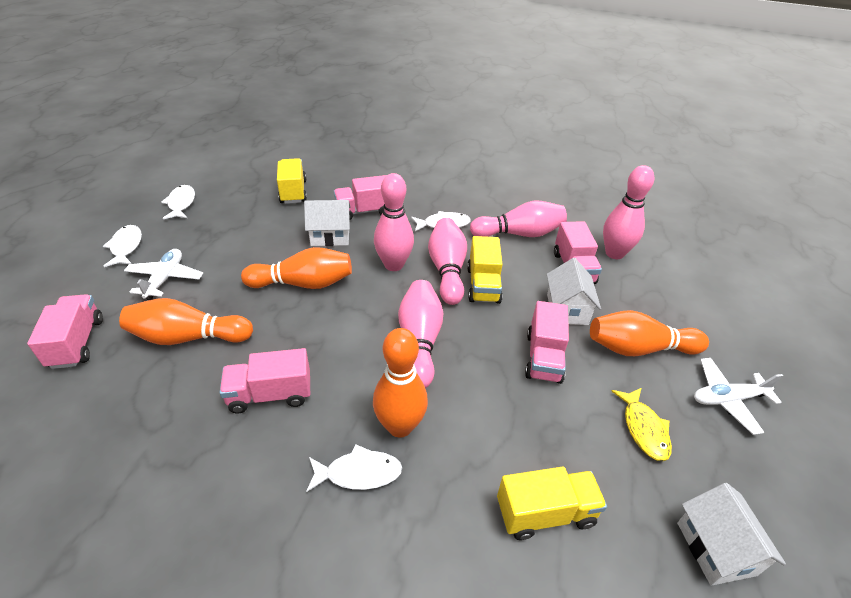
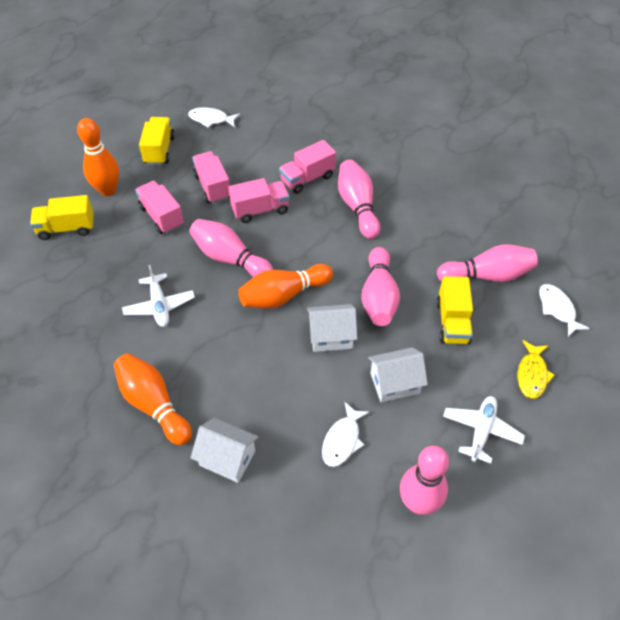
orange bowling pin: 4 -> 3
pink truck: 5 -> 4
white fish: 4 -> 3

